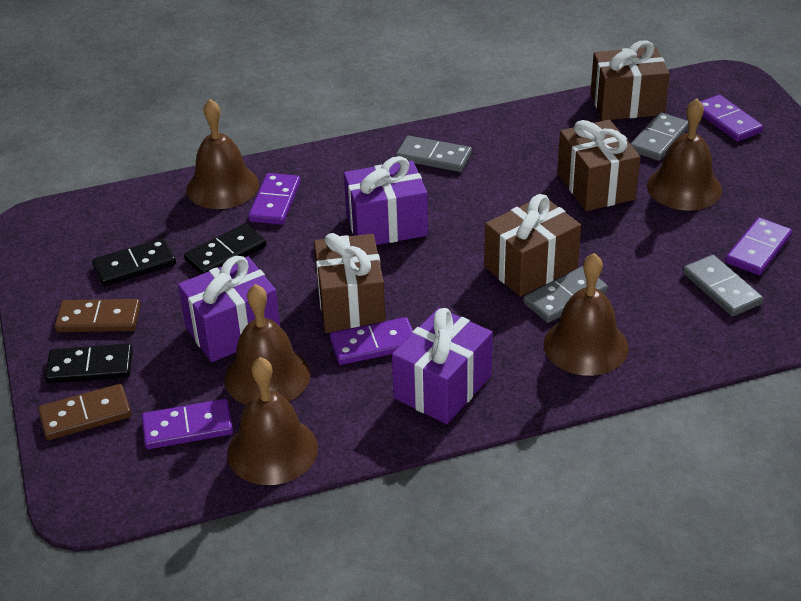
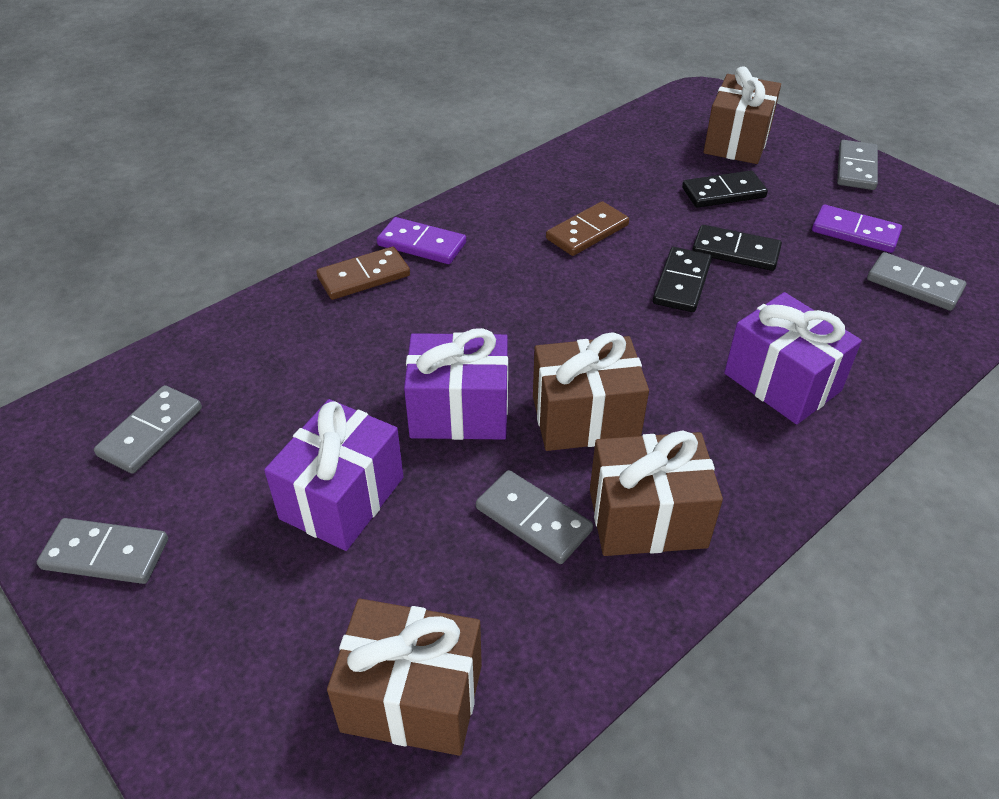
brown bell: 5 -> 0
grey domino: 4 -> 5
purple domino: 5 -> 2

